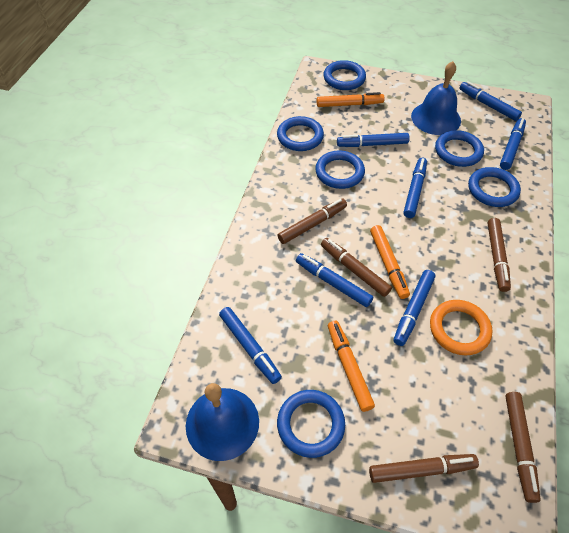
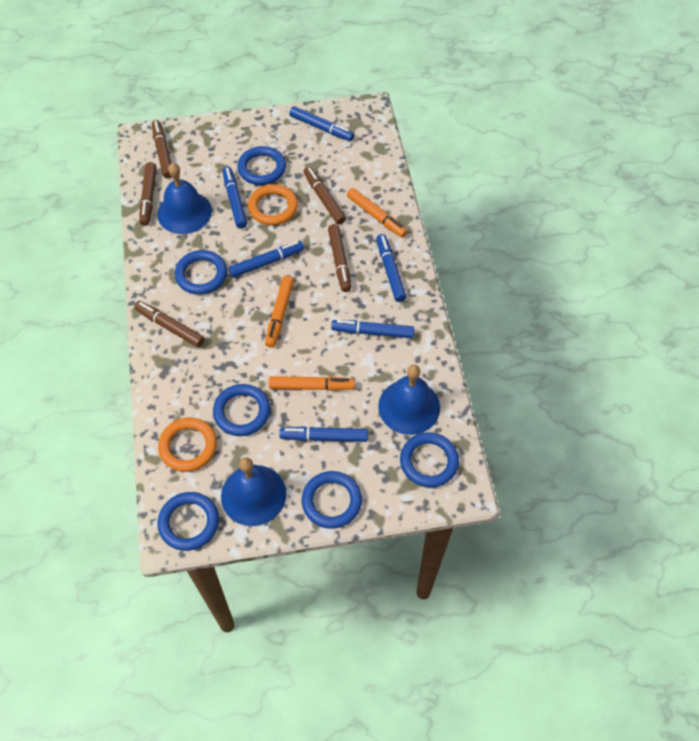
blue bell: 2 -> 3
blue marker: 7 -> 6
orange ring: 1 -> 2

